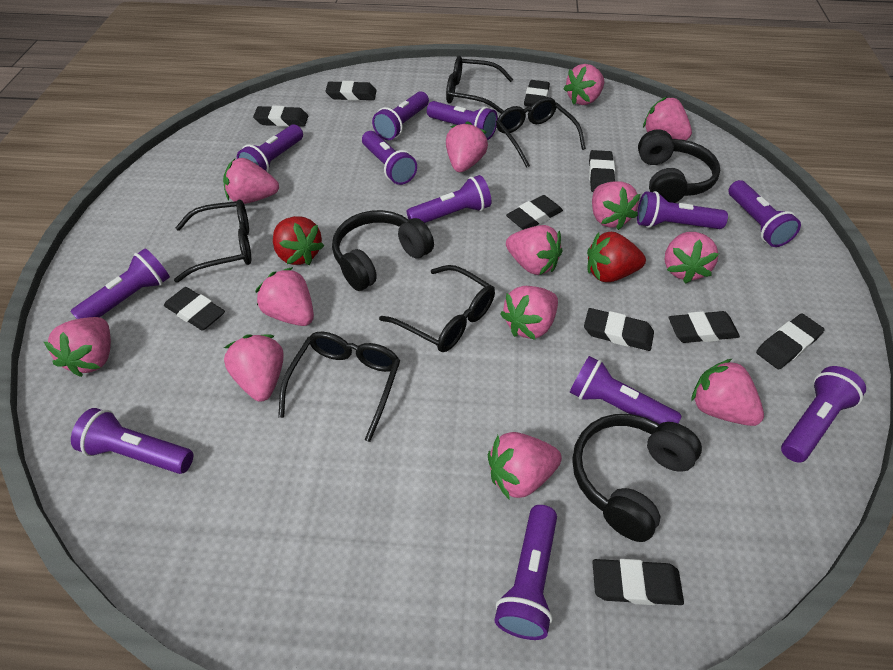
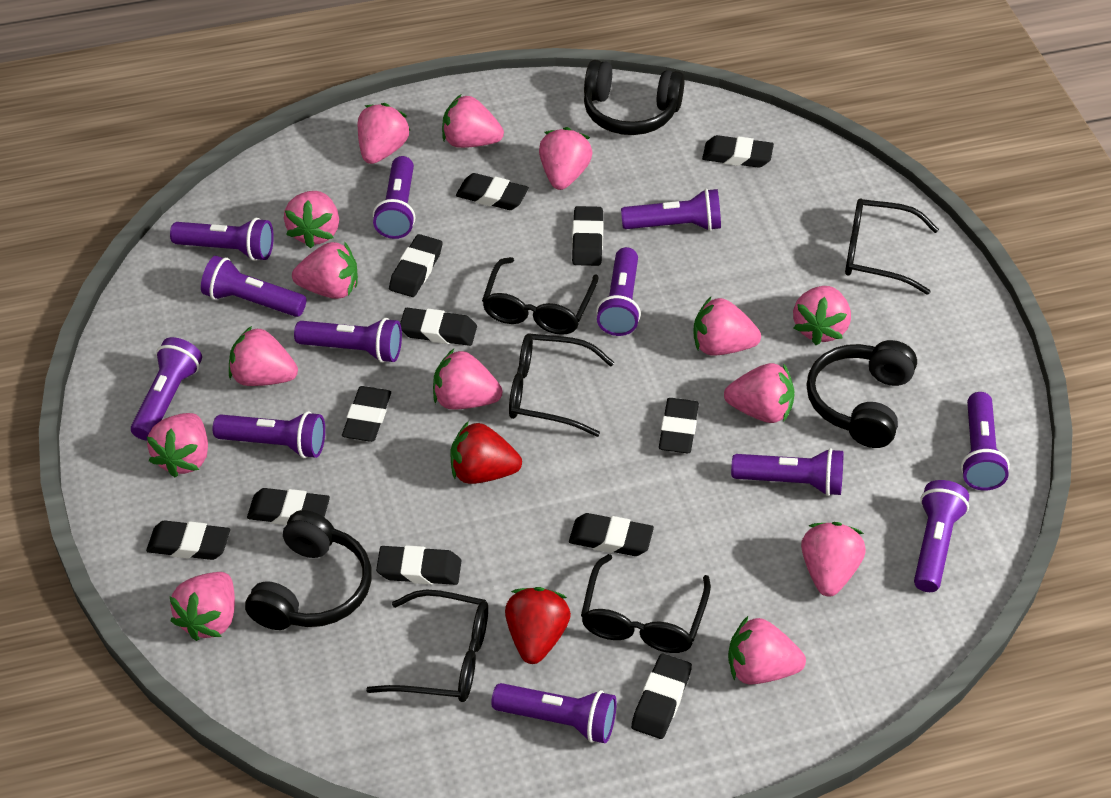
black eraser: 10 -> 12
pink strawberry: 13 -> 14

